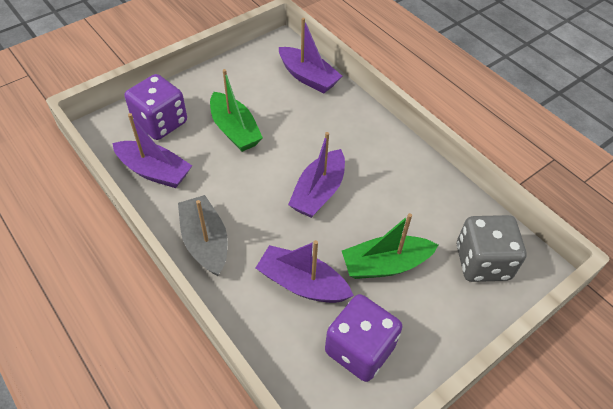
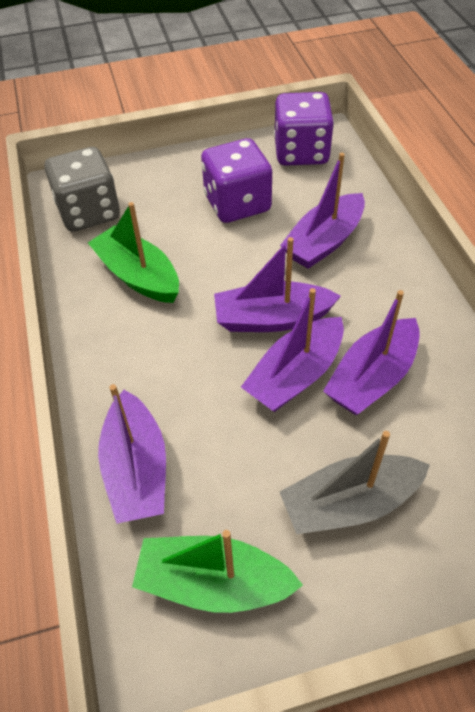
purple boat: 4 -> 5

